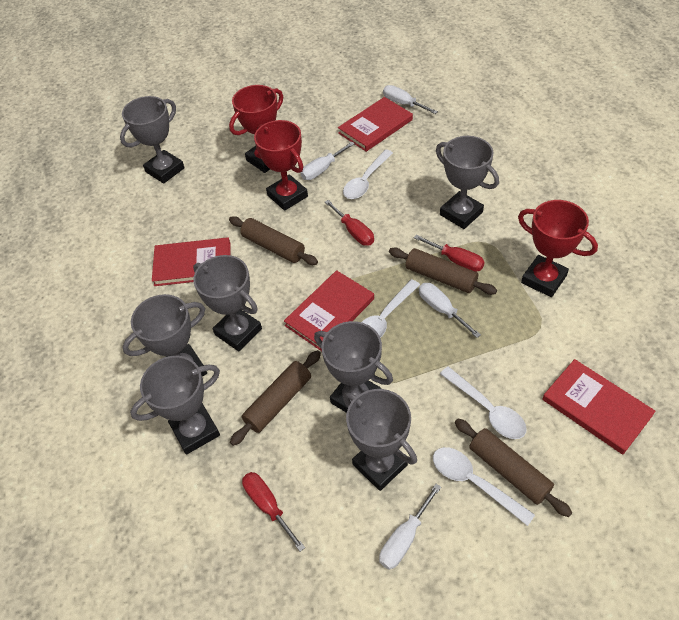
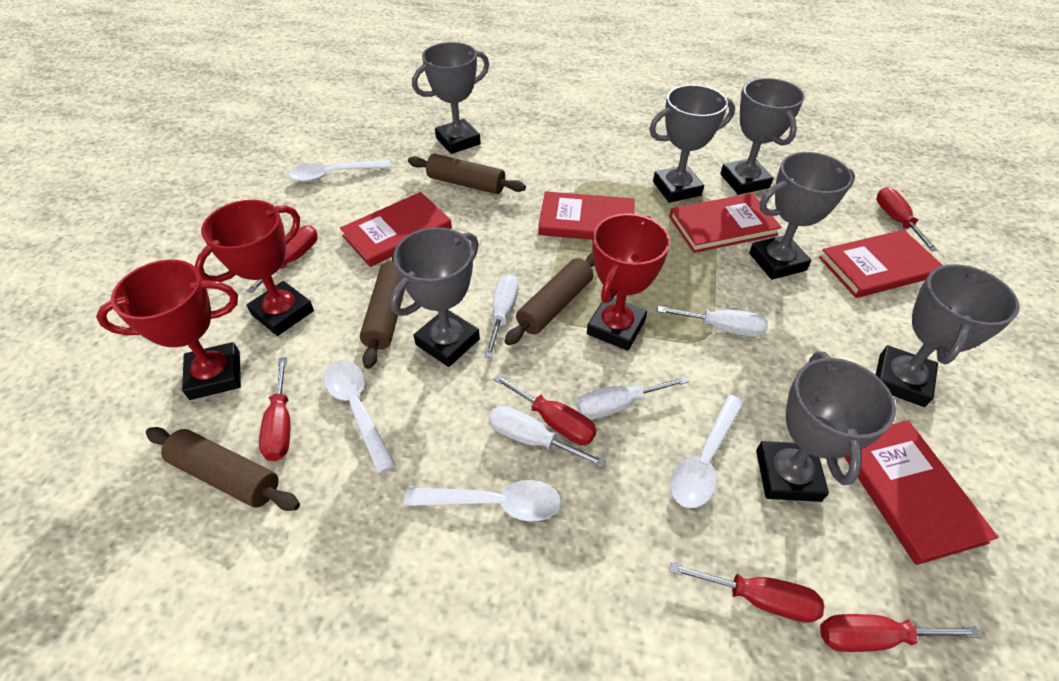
red book: 4 -> 5
red screwdriver: 3 -> 6

